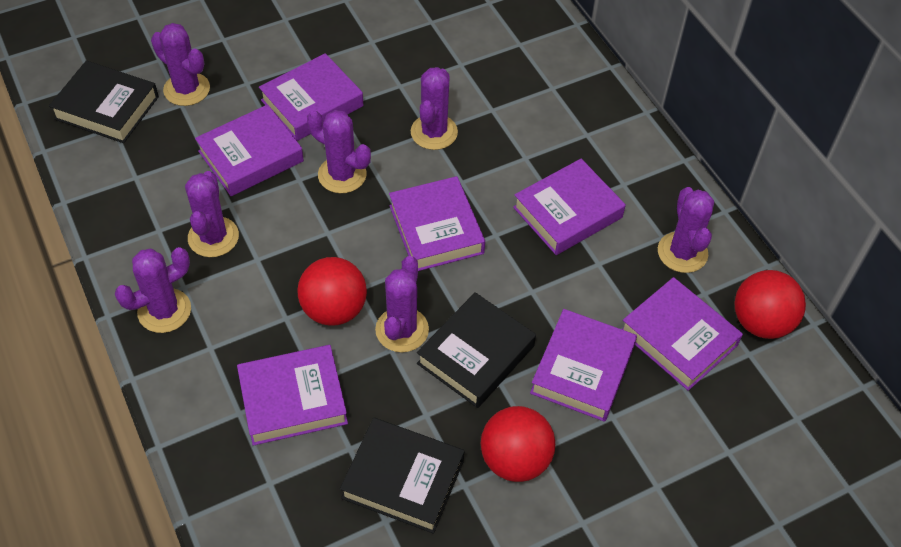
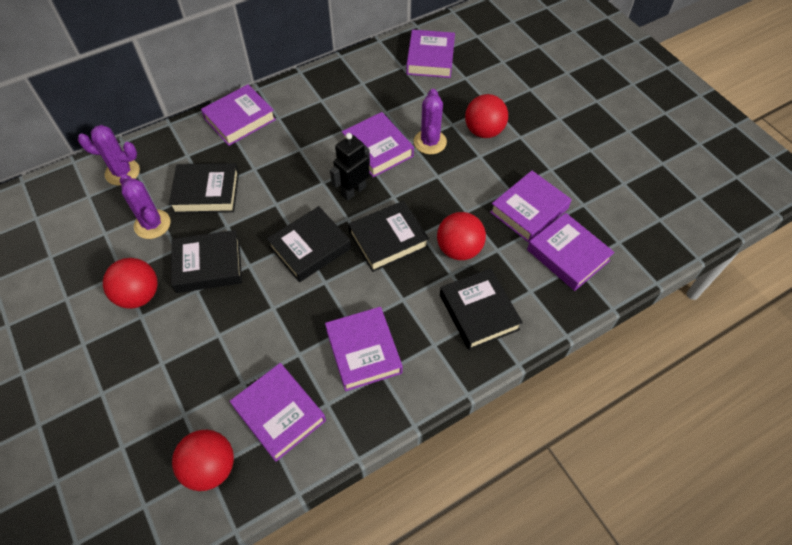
black book: 3 -> 5
black robot: 0 -> 1
purple cactus: 7 -> 3
red ball: 3 -> 4

